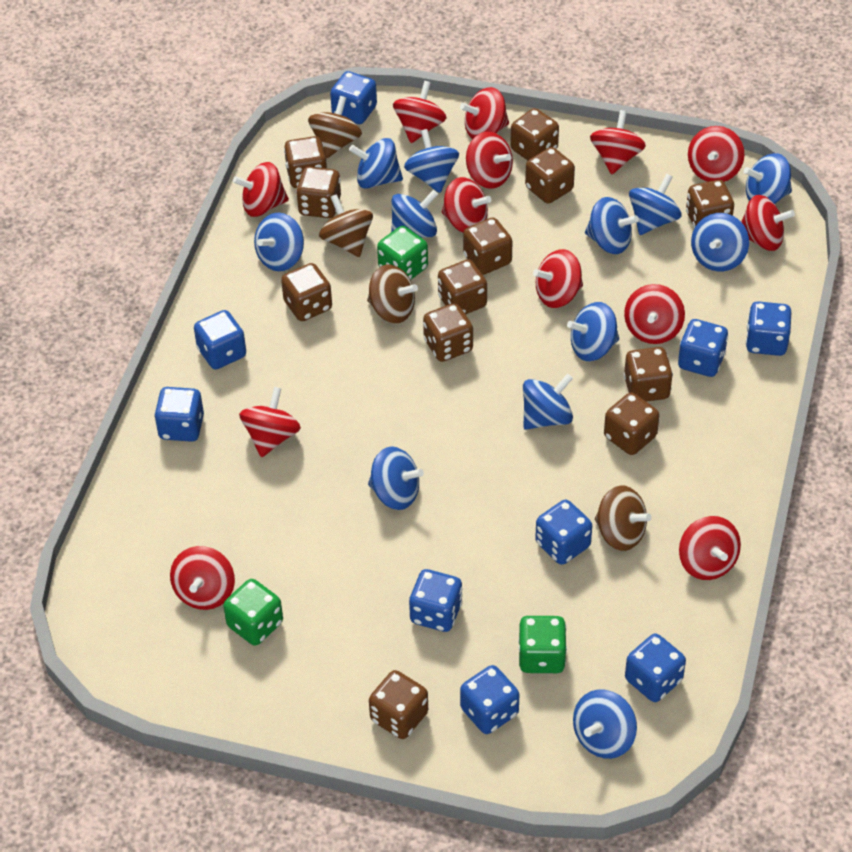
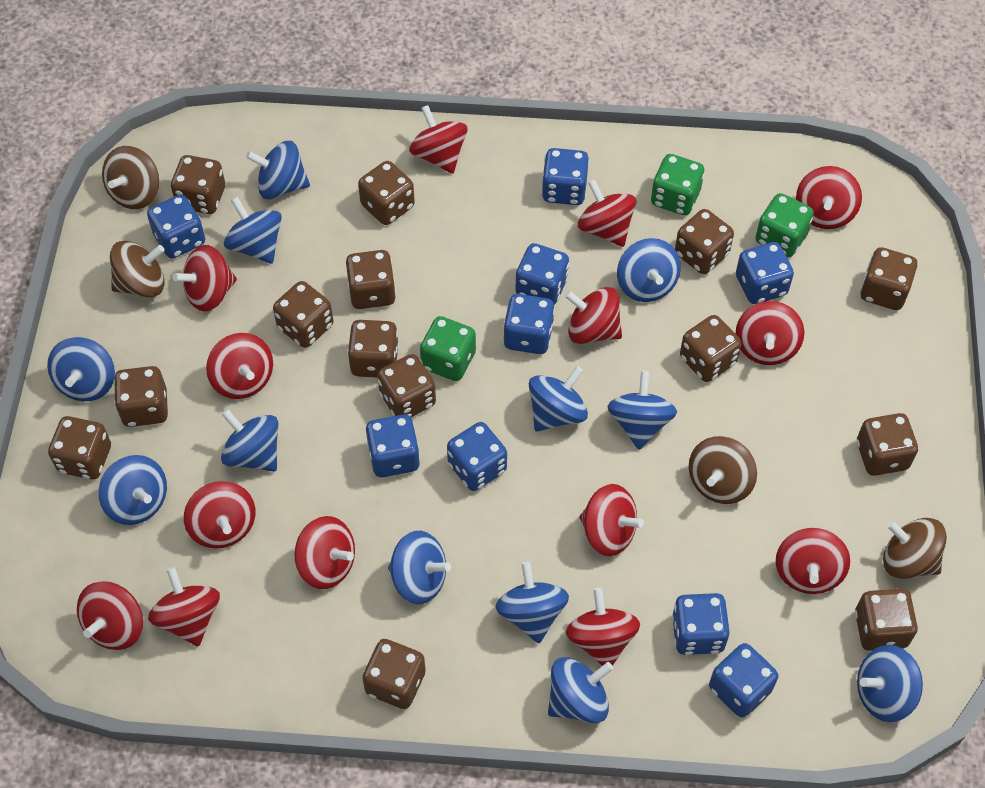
brown dice: 12 -> 14
red spinning top: 13 -> 14

